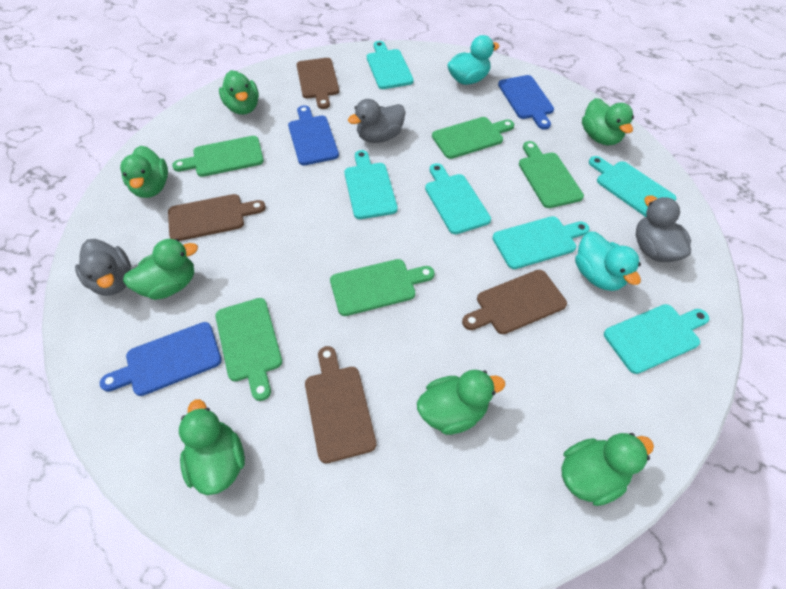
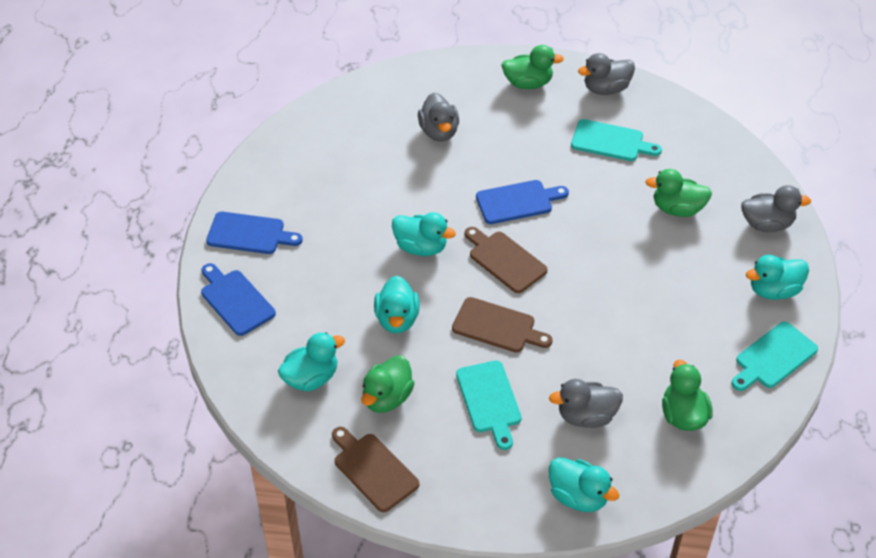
brown cutting board: 4 -> 3
green cutting board: 5 -> 0
green duck: 7 -> 4
grey duck: 3 -> 4
turquoise cutting board: 6 -> 3
turquoise duck: 2 -> 5

